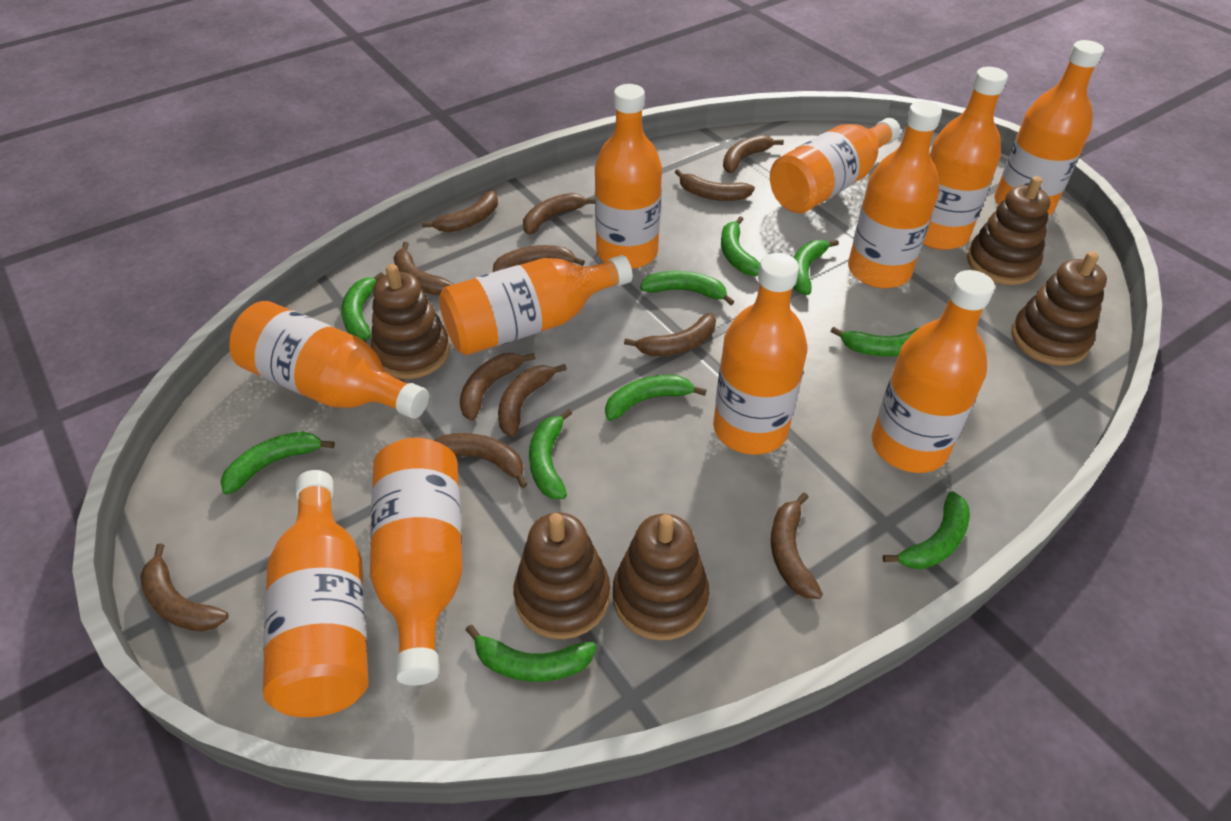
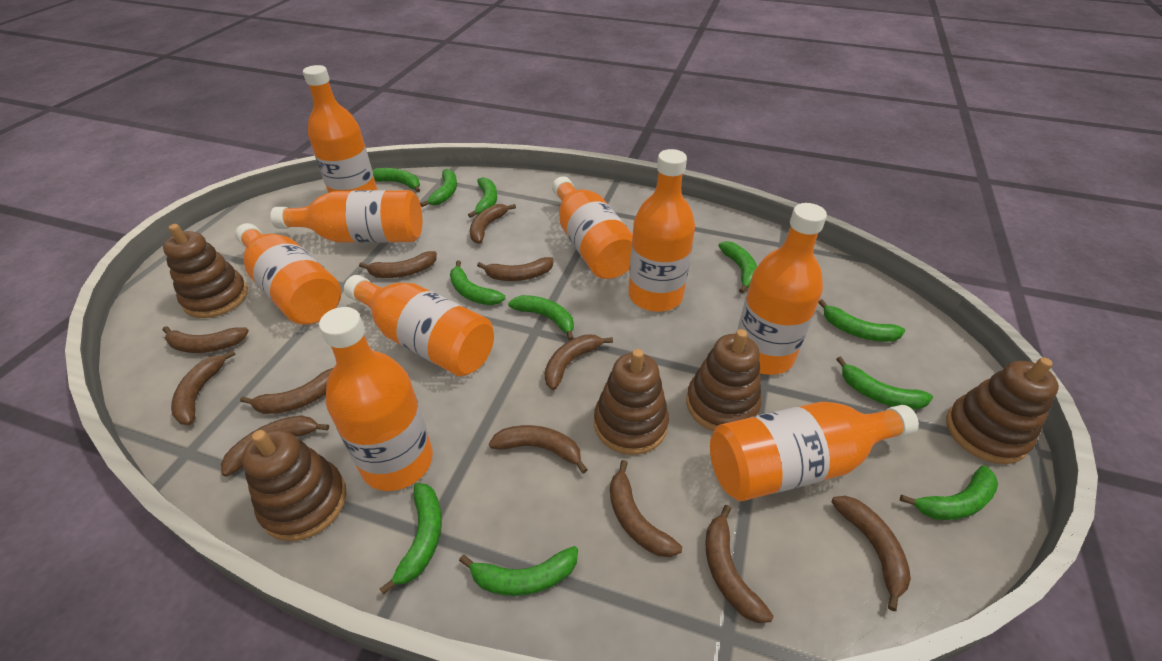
green banana: 10 -> 11
orange bottle: 11 -> 9

